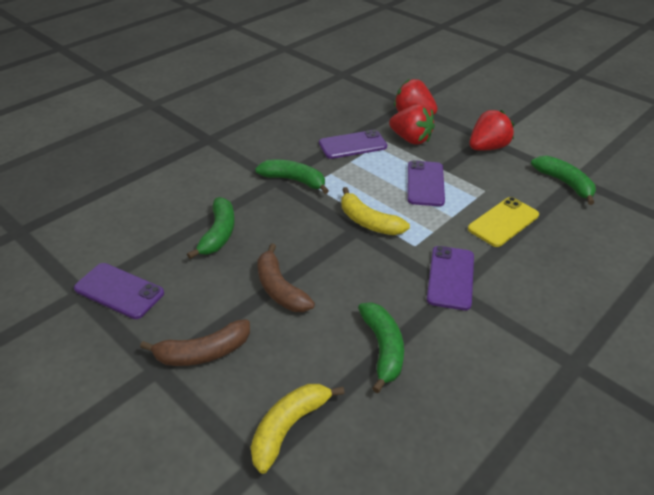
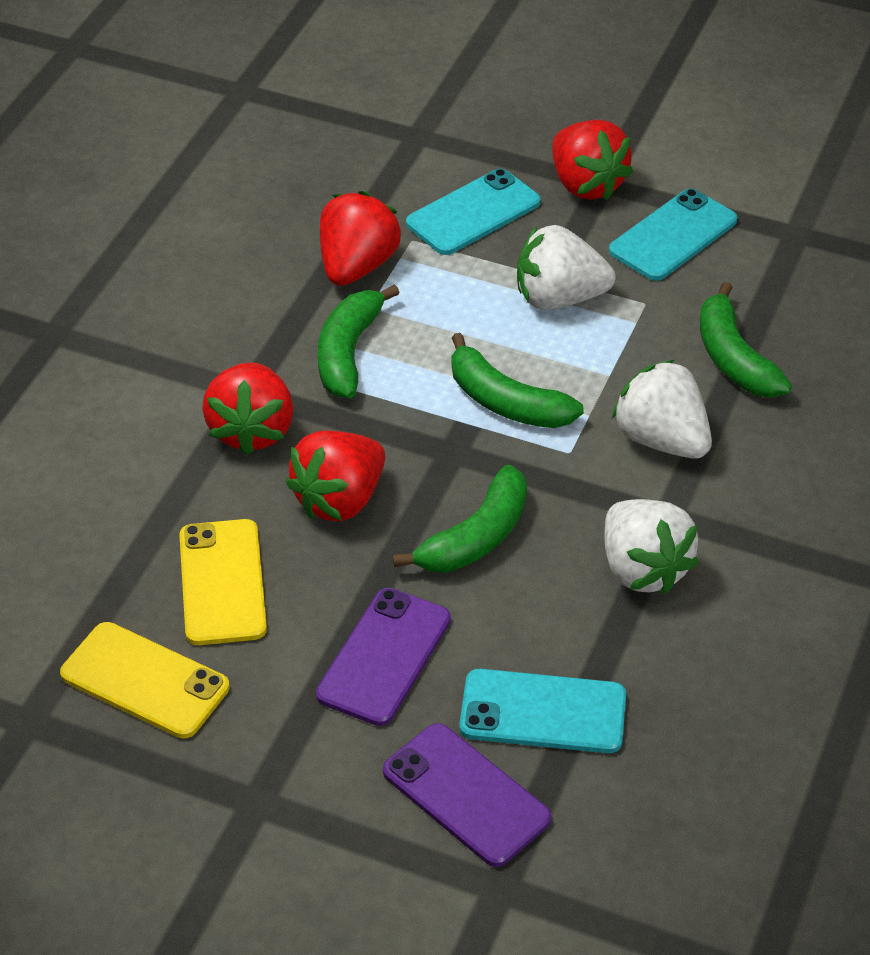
brown banana: 2 -> 0
purple phone: 4 -> 2
red strawberry: 3 -> 4
turquoise phone: 0 -> 3
white strawberry: 0 -> 3
yellow banana: 2 -> 0
yellow phone: 1 -> 2

